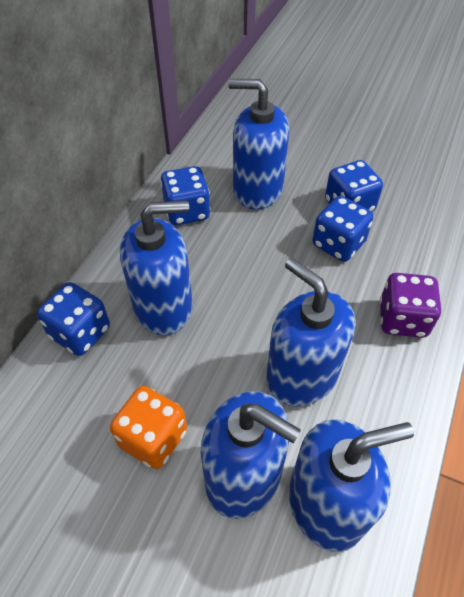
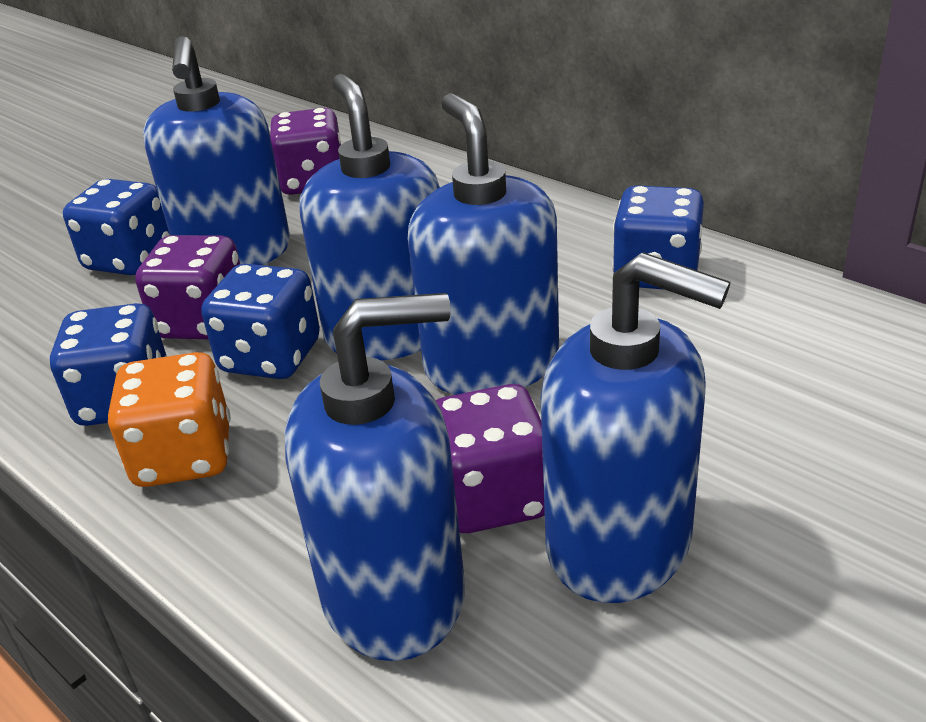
purple dice: 1 -> 3

